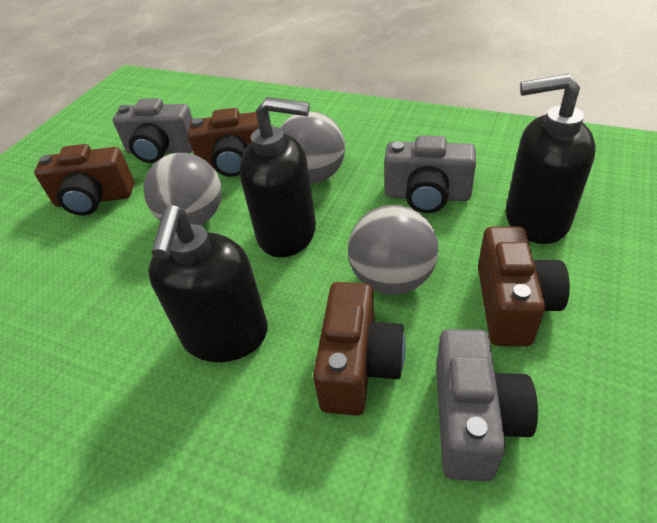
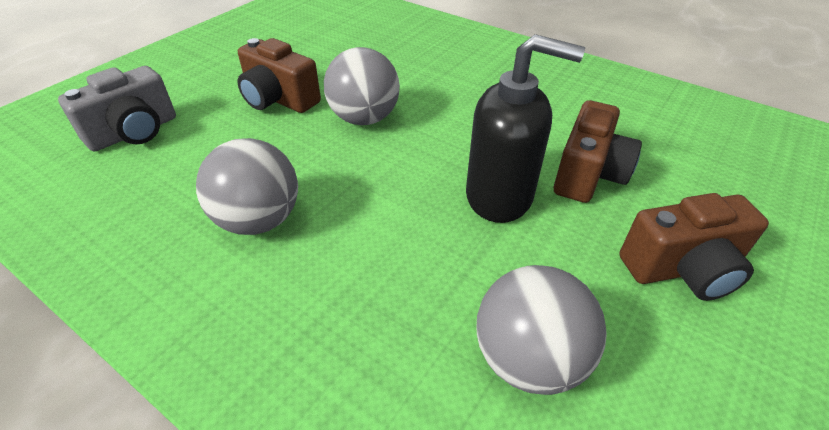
black soap dispenser: 3 -> 1
brown camera: 4 -> 3
grey camera: 3 -> 1

